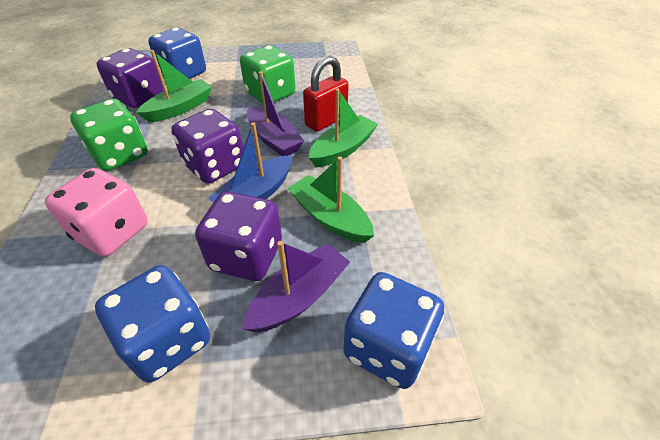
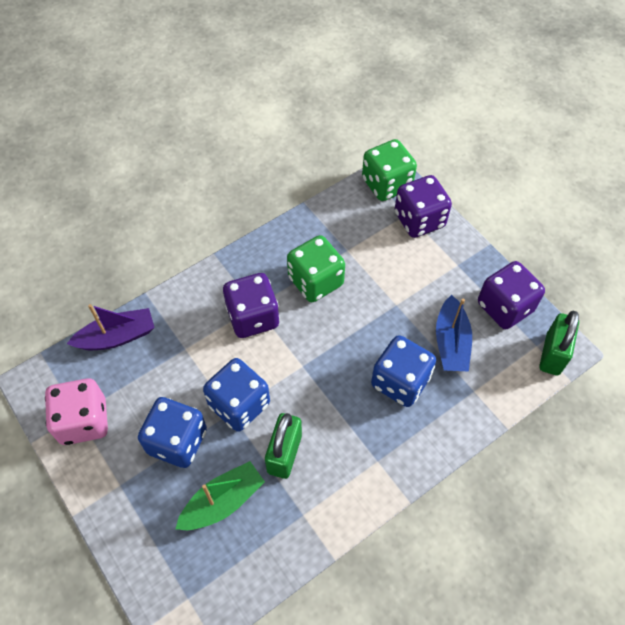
green boat: 3 -> 1
green padlock: 0 -> 2
purple boat: 2 -> 1
red padlock: 1 -> 0

